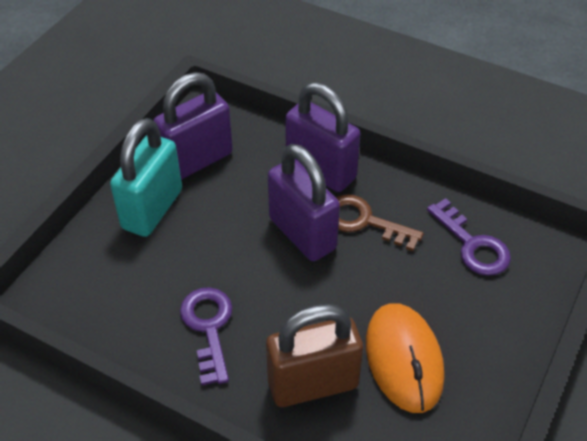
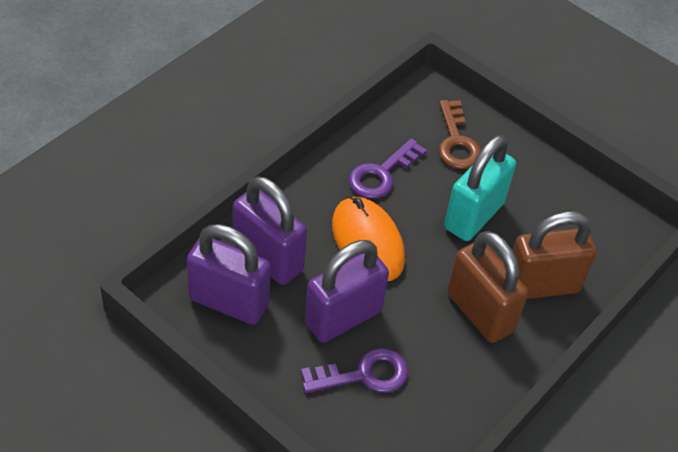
brown padlock: 1 -> 2

